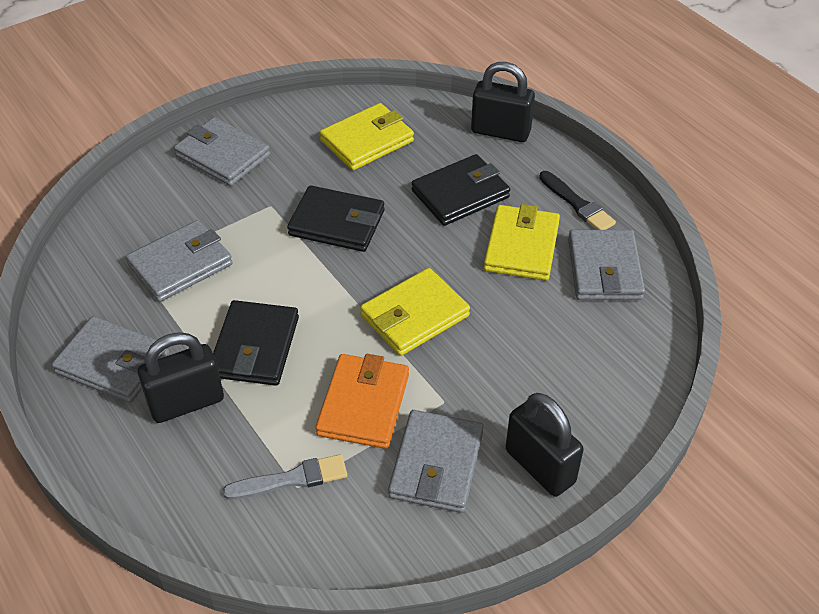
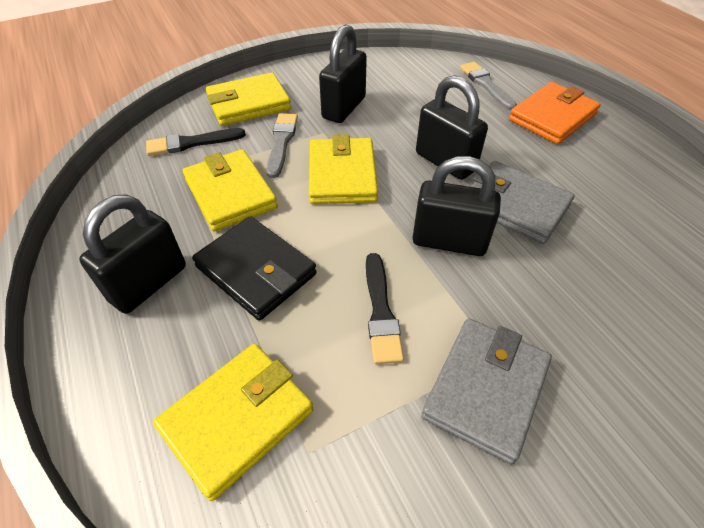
black brush: 1 -> 2
black padlock: 3 -> 4
black wallet: 3 -> 1
grey brush: 1 -> 2
grey wallet: 5 -> 2
yellow wallet: 3 -> 4

